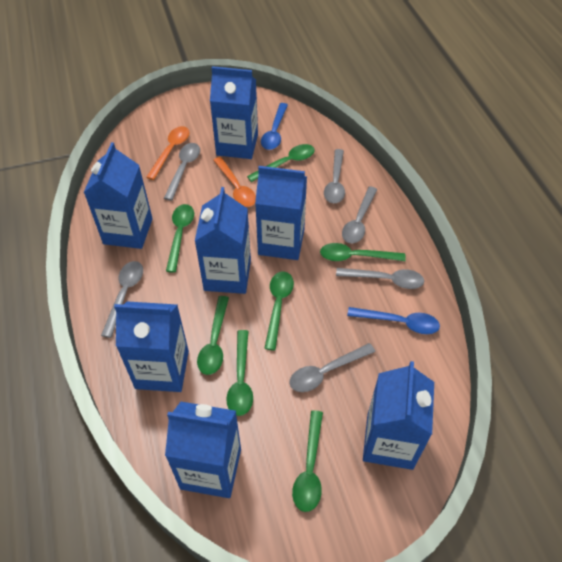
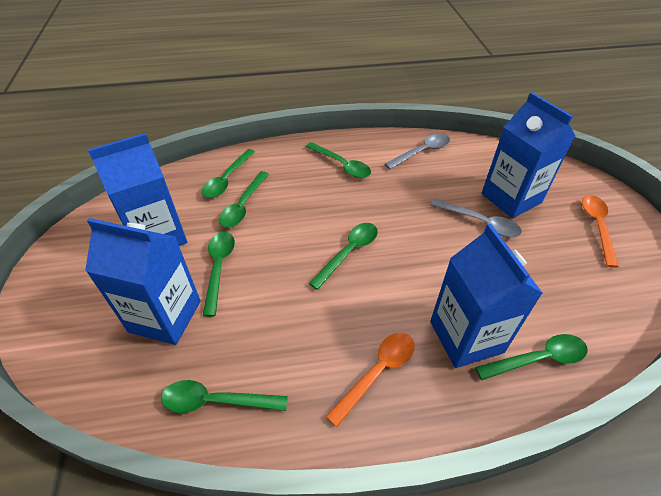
blue carton: 7 -> 4
blue spoon: 2 -> 0
grey spoon: 6 -> 2

